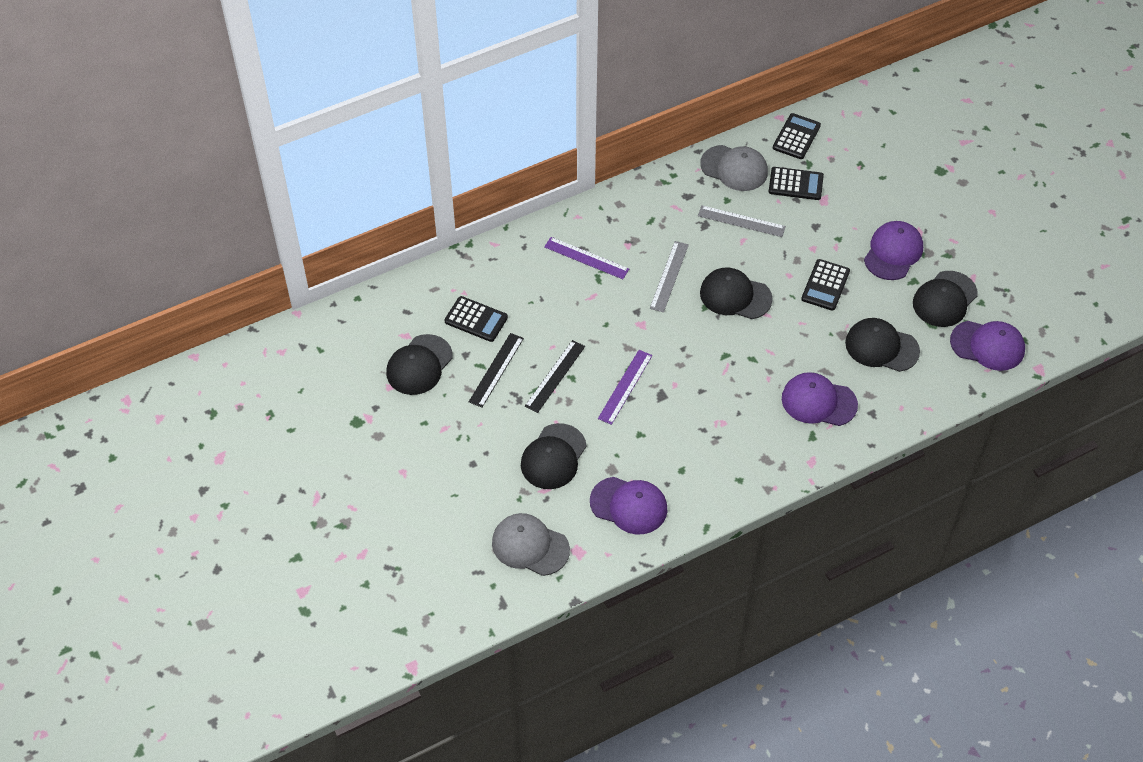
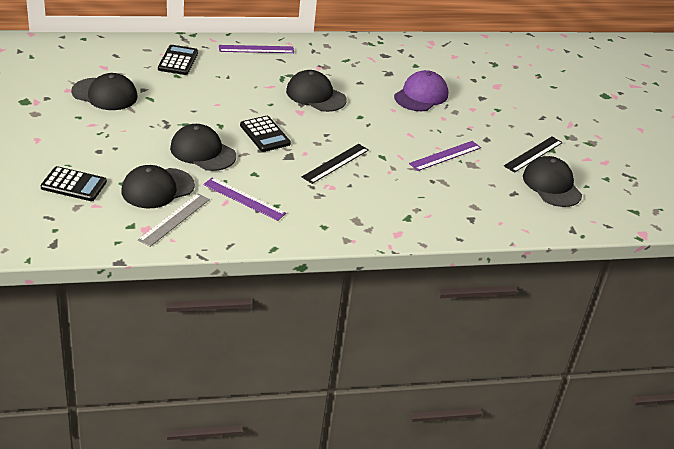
black calculator: 4 -> 3
grey cap: 2 -> 0
grey ruler: 2 -> 1
purple cap: 4 -> 1
purple ruler: 2 -> 3

